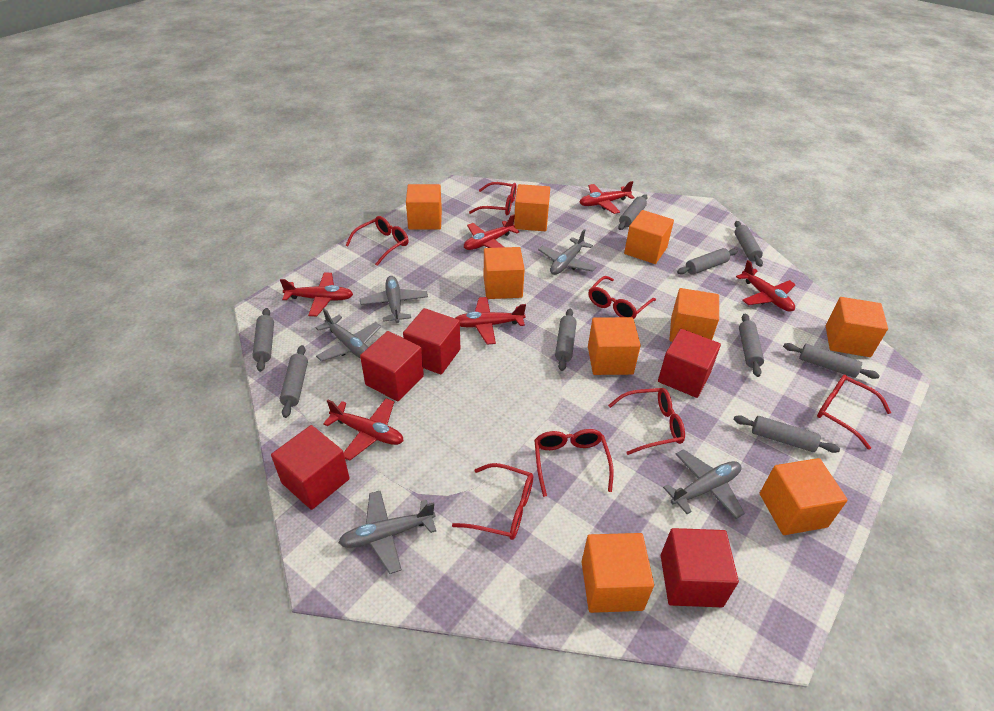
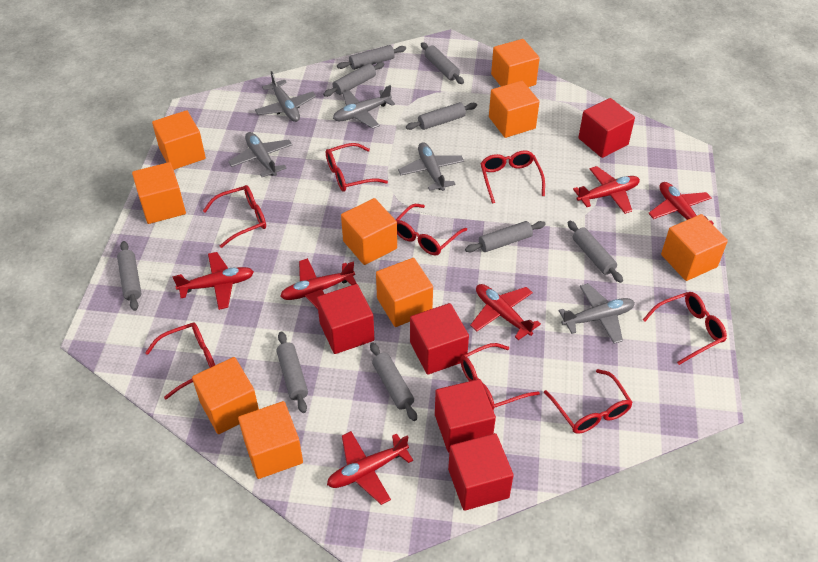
red glasses: 7 -> 8

